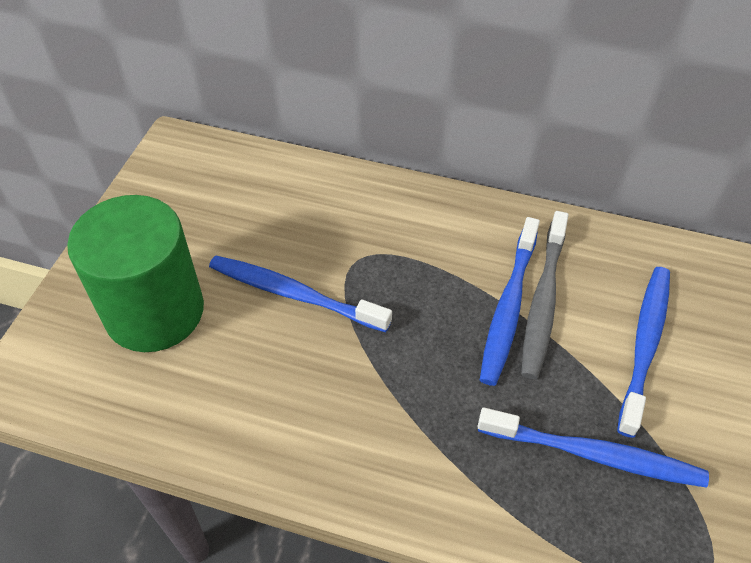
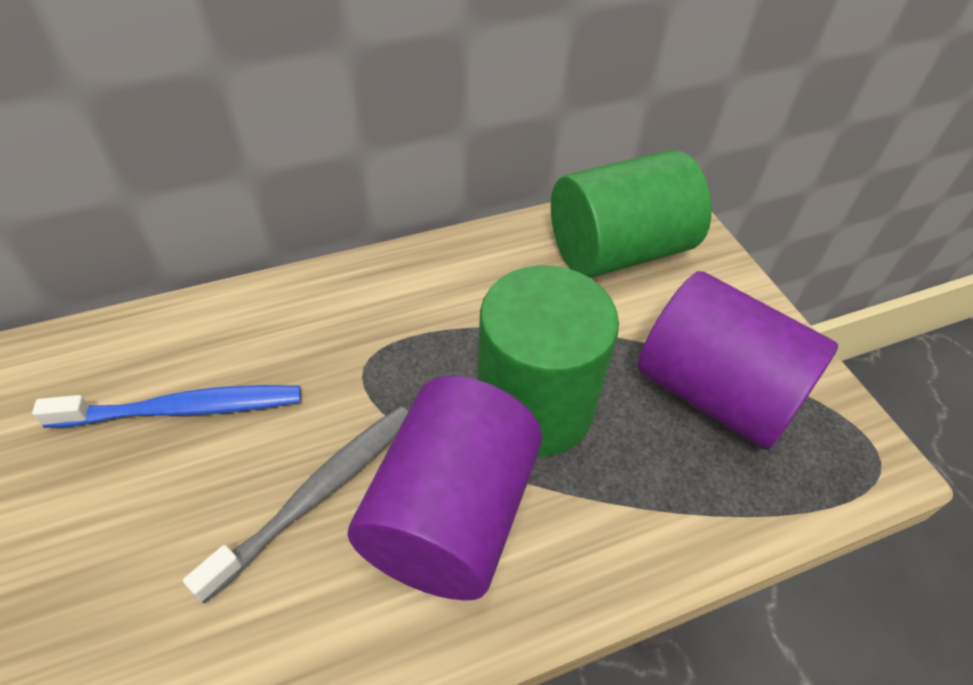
blue toothbrush: 4 -> 1
green cylinder: 1 -> 2
purple cylinder: 0 -> 2

